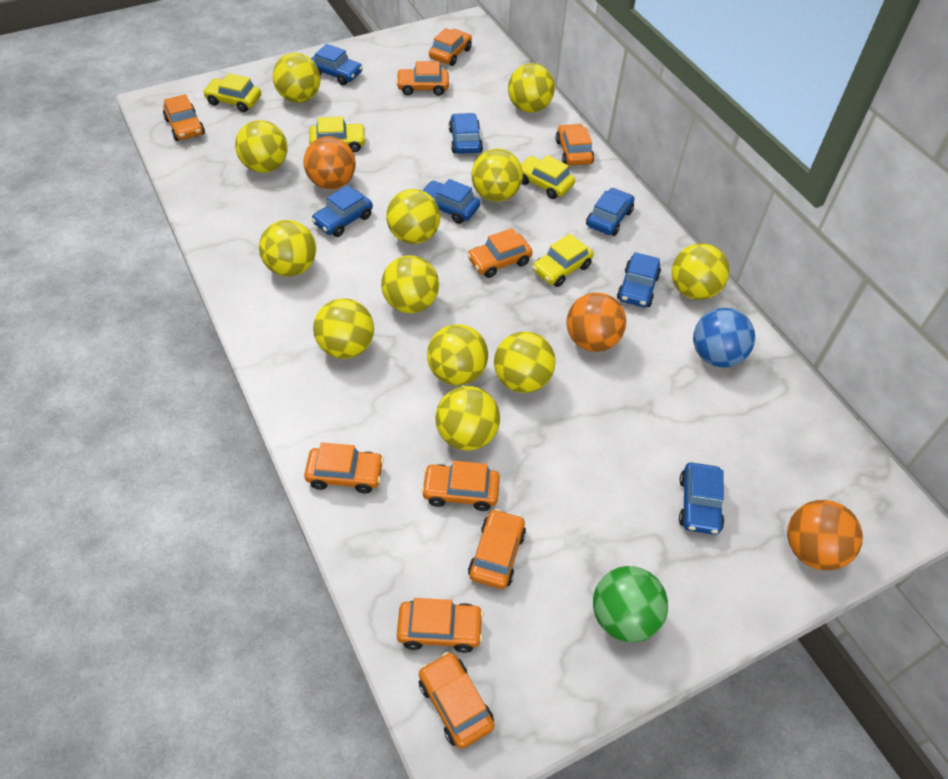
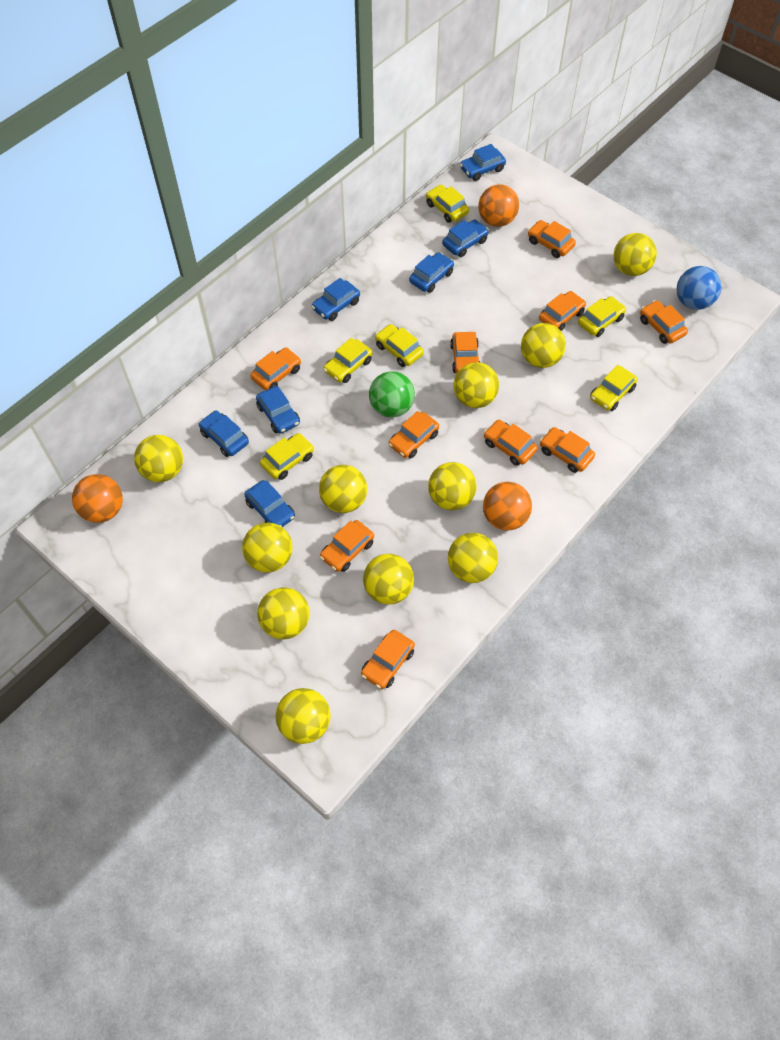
yellow ball: 12 -> 11
yellow car: 4 -> 6

